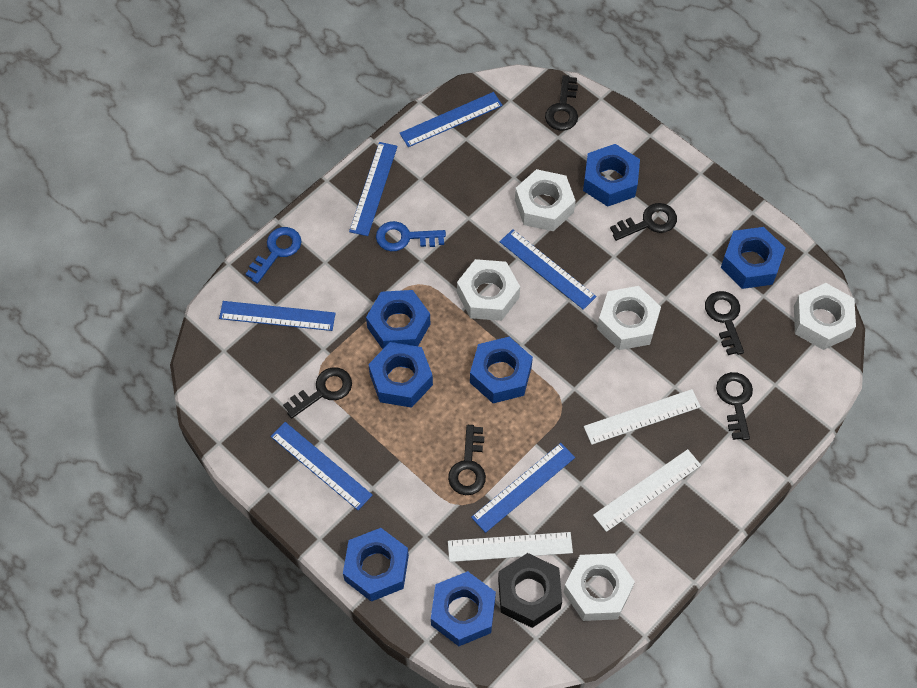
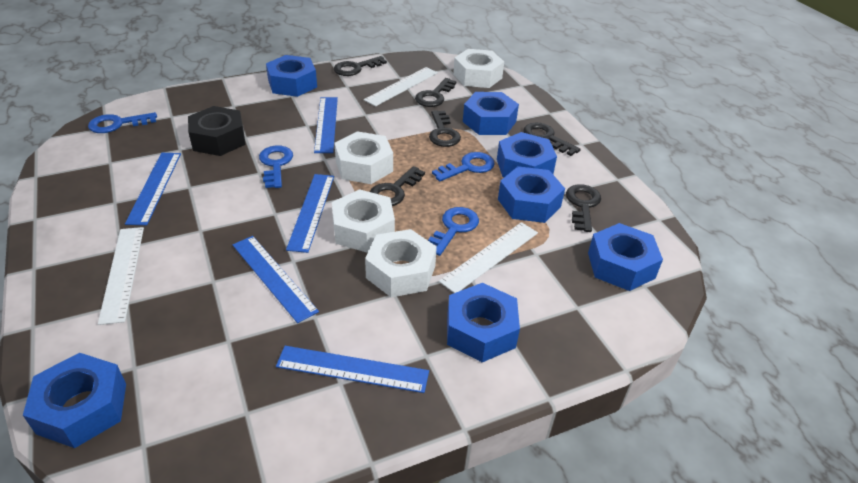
blue key: 2 -> 4
blue ruler: 6 -> 5
white nut: 5 -> 4

